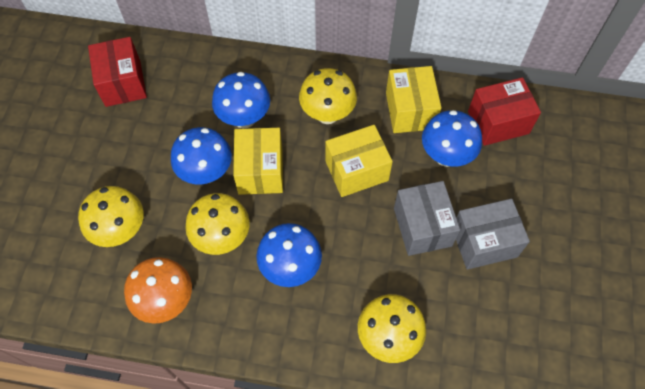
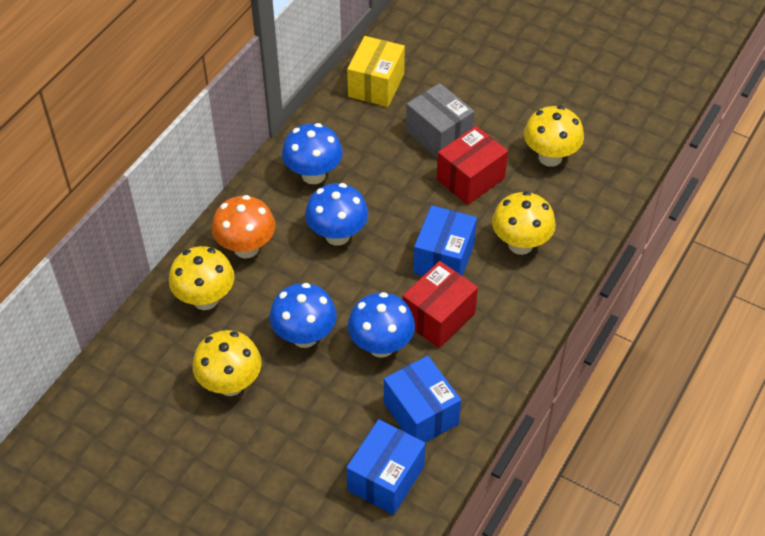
blue box: 0 -> 3
grey box: 2 -> 1
yellow box: 3 -> 1

